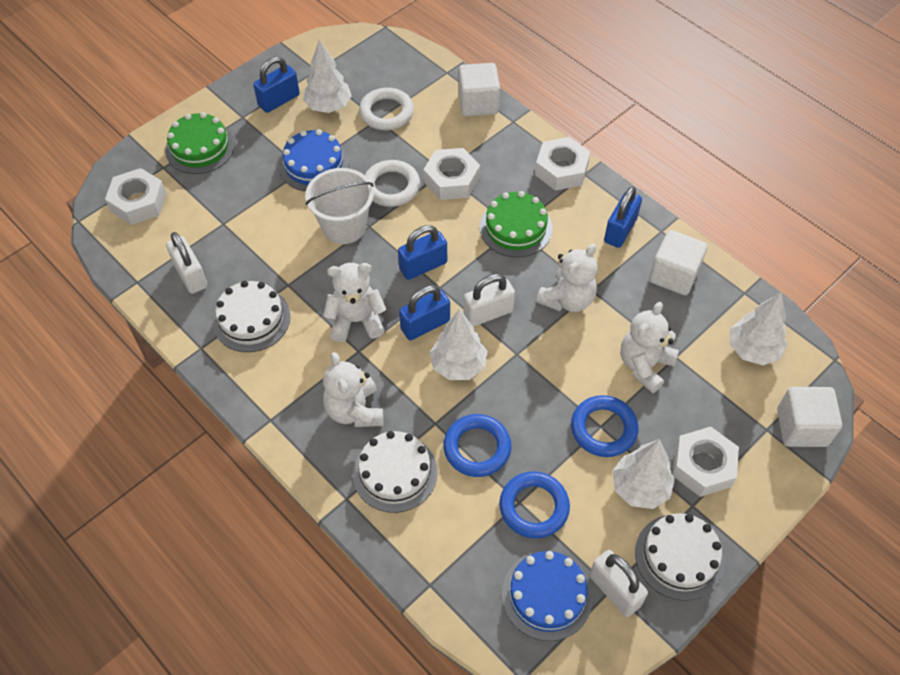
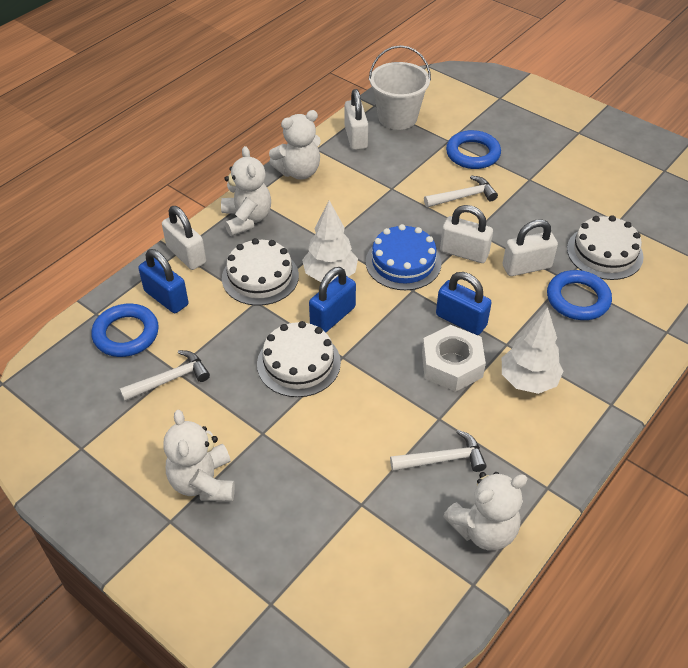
blue cake: 2 -> 1
blue padlock: 4 -> 3
green cake: 2 -> 0
white cube: 3 -> 0
white hammer: 0 -> 3
white nut: 4 -> 1
white padlock: 3 -> 4
white ring: 2 -> 0
white tree: 4 -> 2

